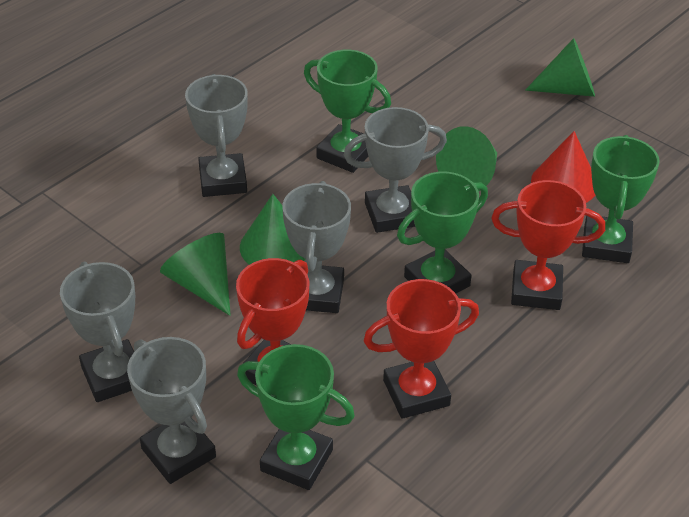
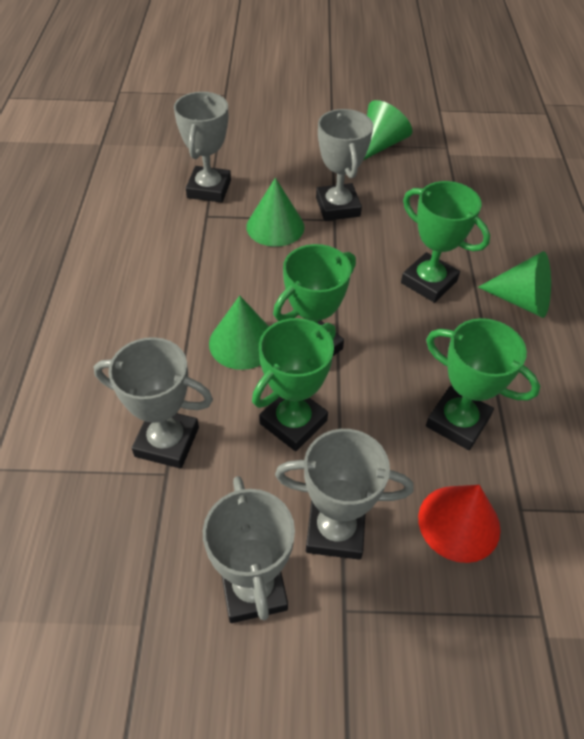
red trophy: 3 -> 0

